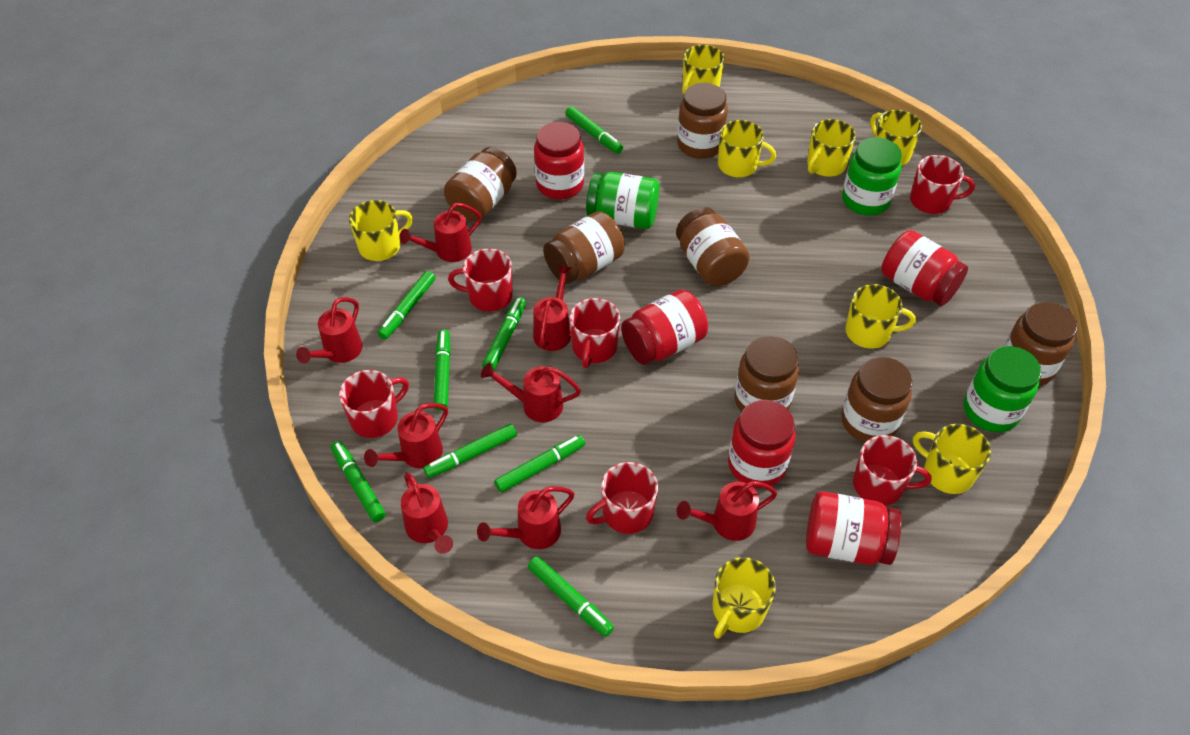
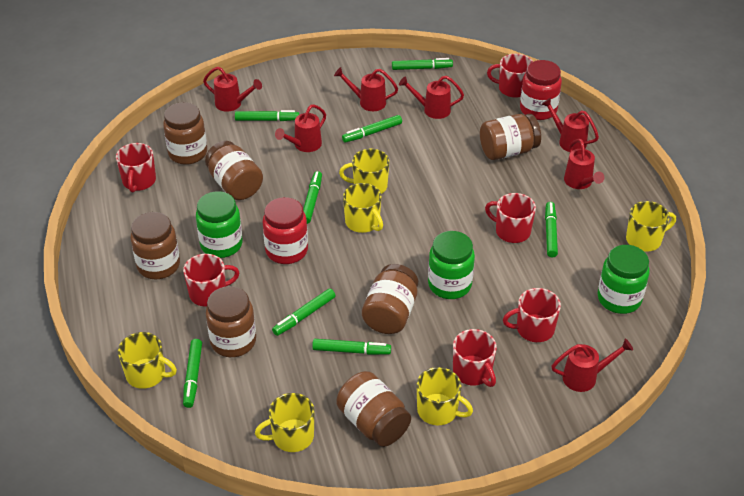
red jar: 5 -> 2
red watering can: 8 -> 7
yellow mug: 8 -> 6

